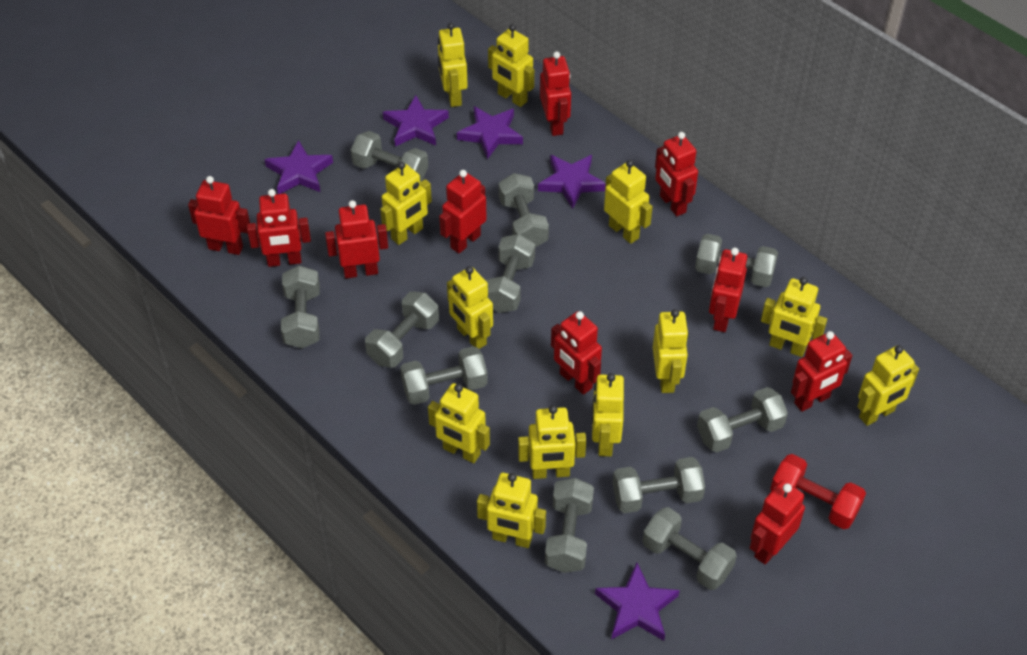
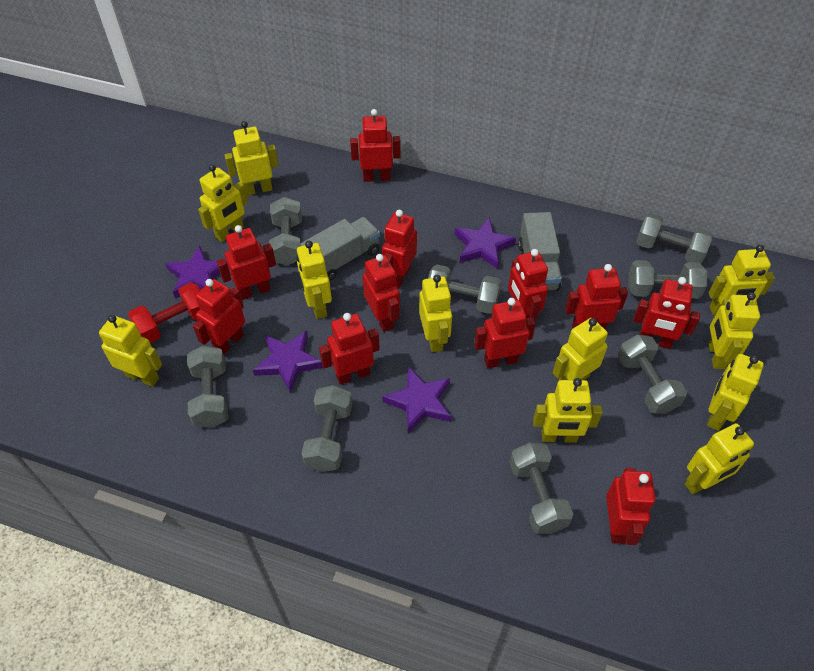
grey dumbbell: 11 -> 8
grey truck: 0 -> 2
purple star: 5 -> 4
red robot: 10 -> 11
yellow robot: 12 -> 11

